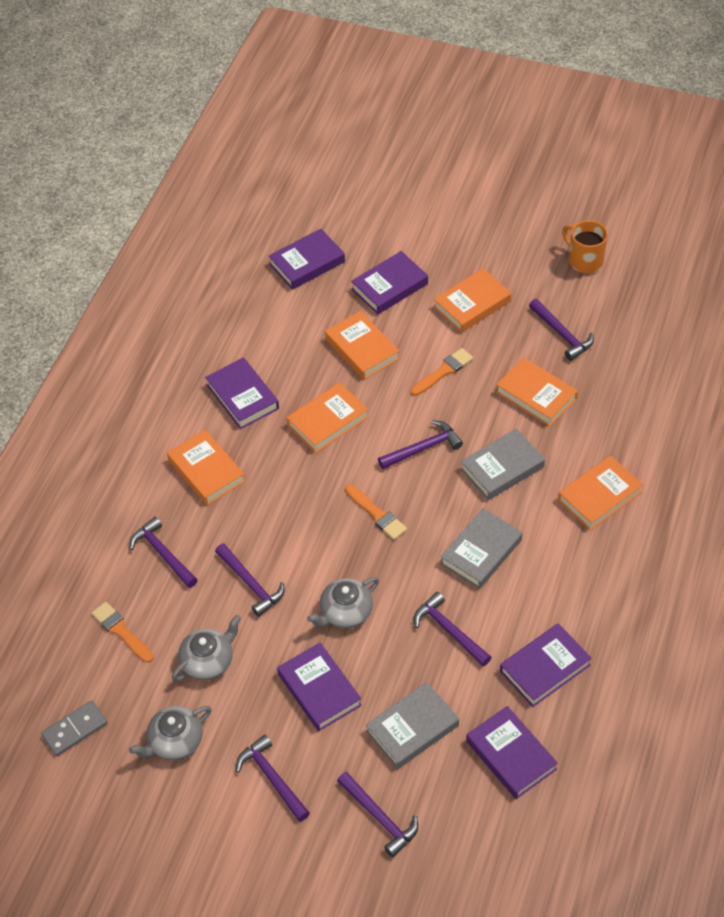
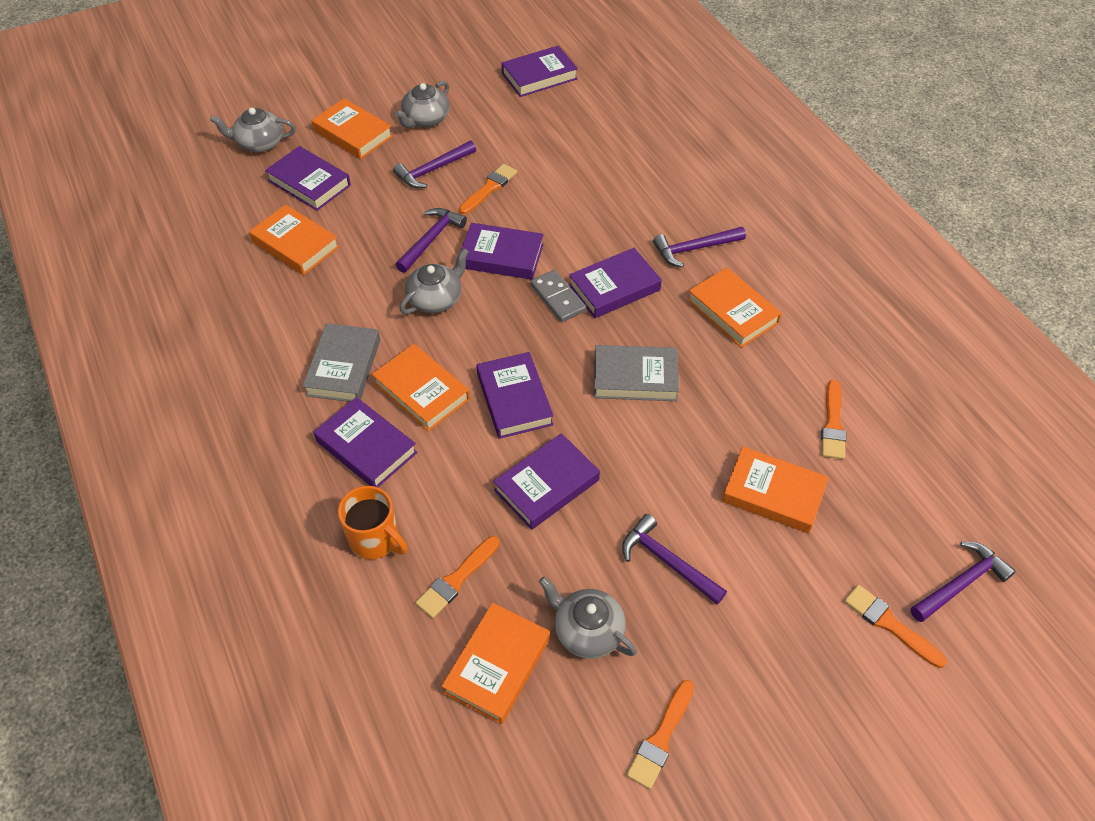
grey book: 3 -> 2
grey teapot: 3 -> 4
orange brush: 3 -> 5
purple book: 6 -> 7
purple hammer: 7 -> 5

